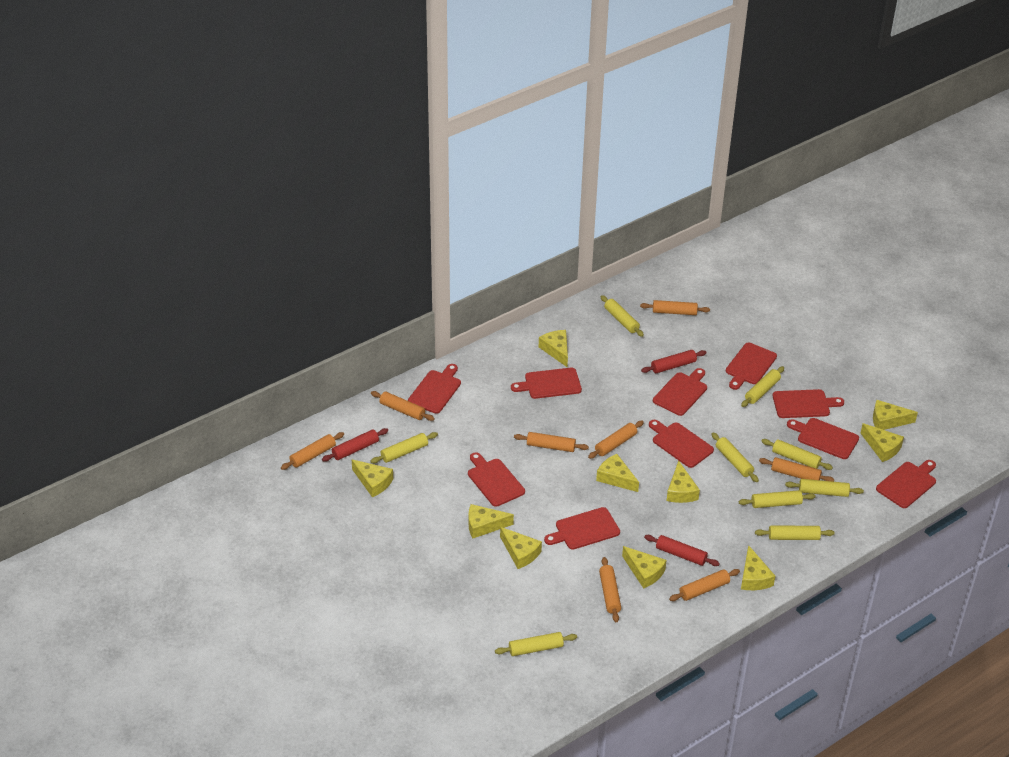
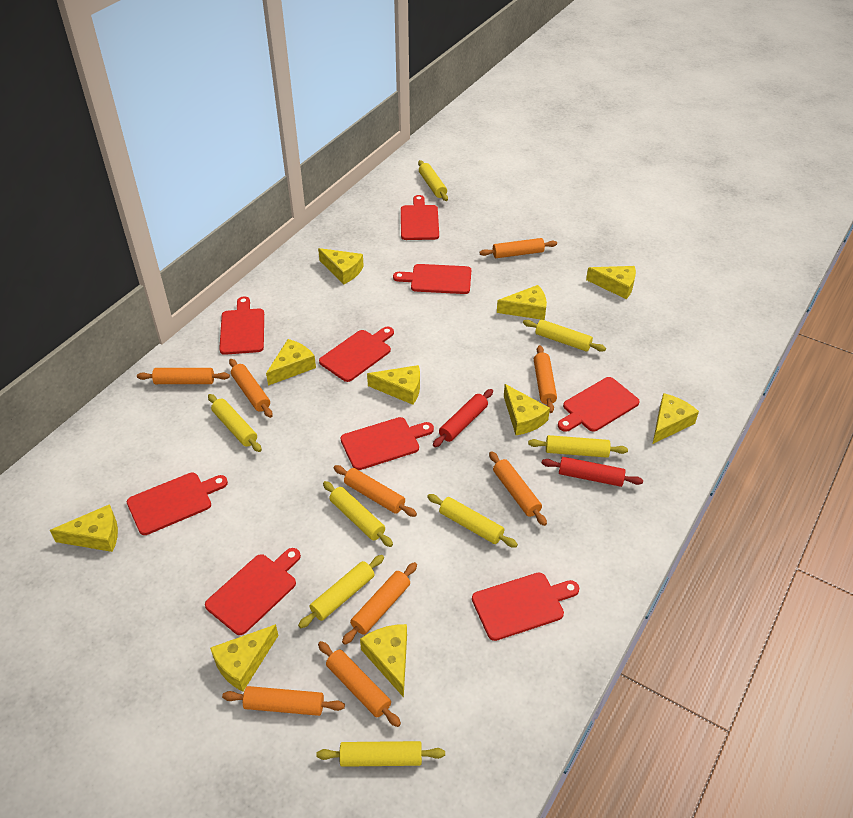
orange rolling pin: 8 -> 9
red cutting board: 10 -> 9
red rolling pin: 3 -> 2
yellow rolling pin: 9 -> 8

